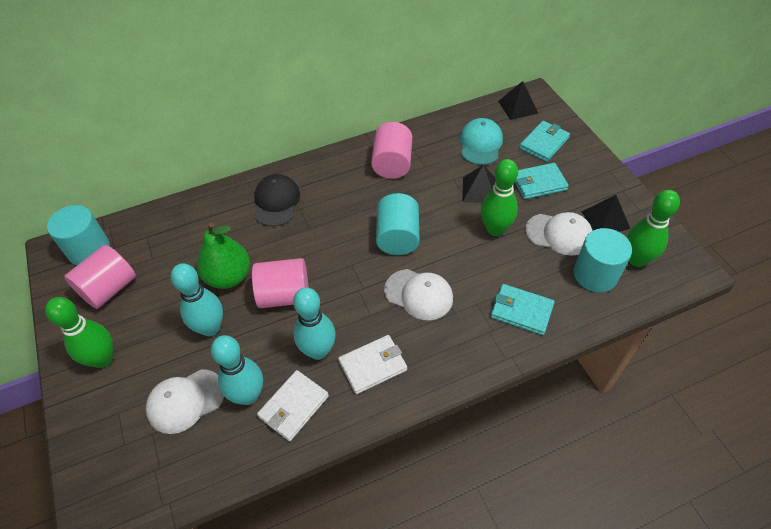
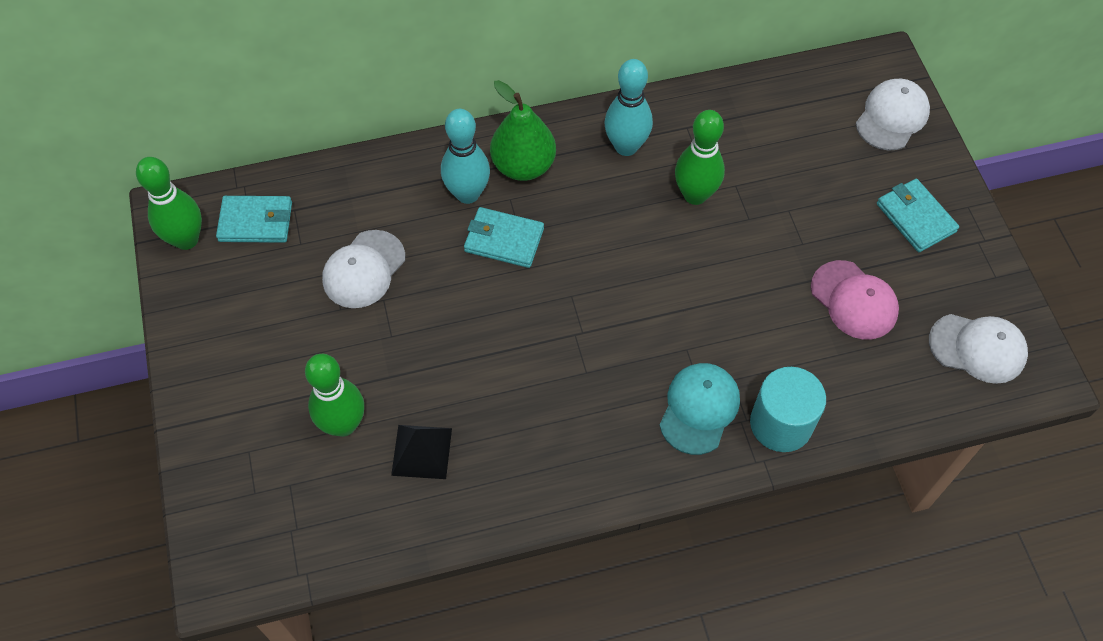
black cap: 1 -> 0
black pyramid: 3 -> 1
pink cap: 0 -> 1
pink cylinder: 3 -> 0
turquoise bowling pin: 3 -> 2
turquoise cylinder: 3 -> 1
white wallet: 2 -> 0

